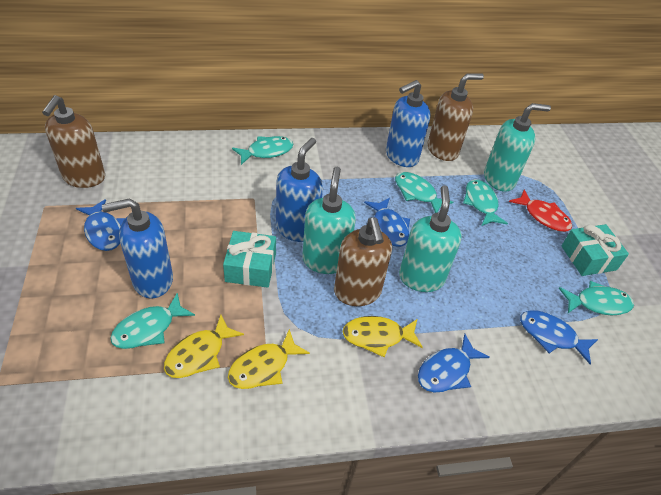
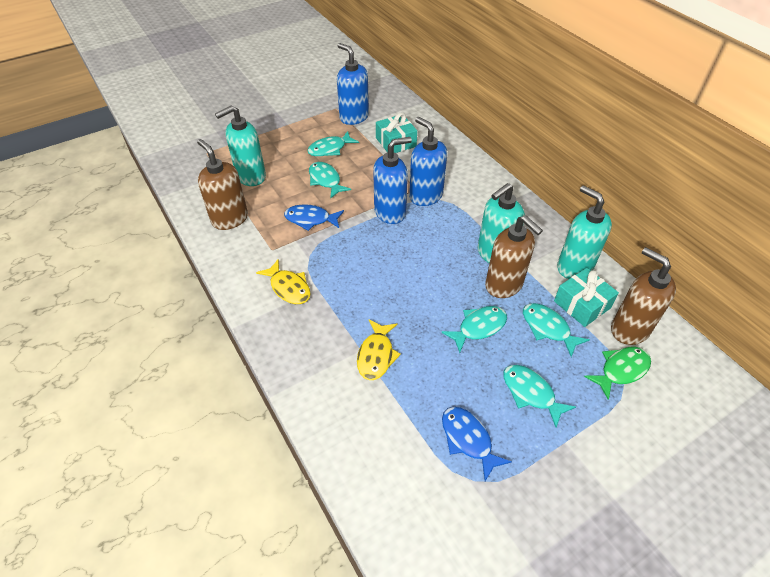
blue fish: 4 -> 2
green fish: 0 -> 1
red fish: 1 -> 0
yellow fish: 3 -> 2

